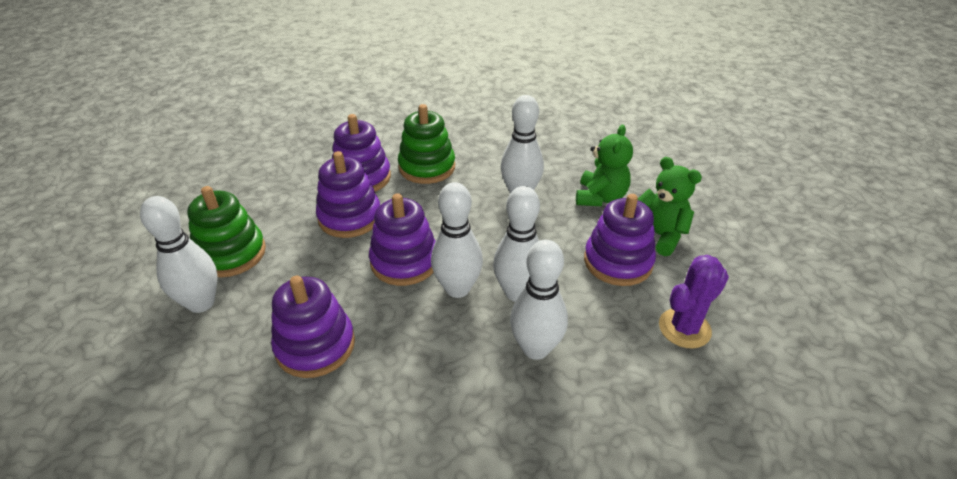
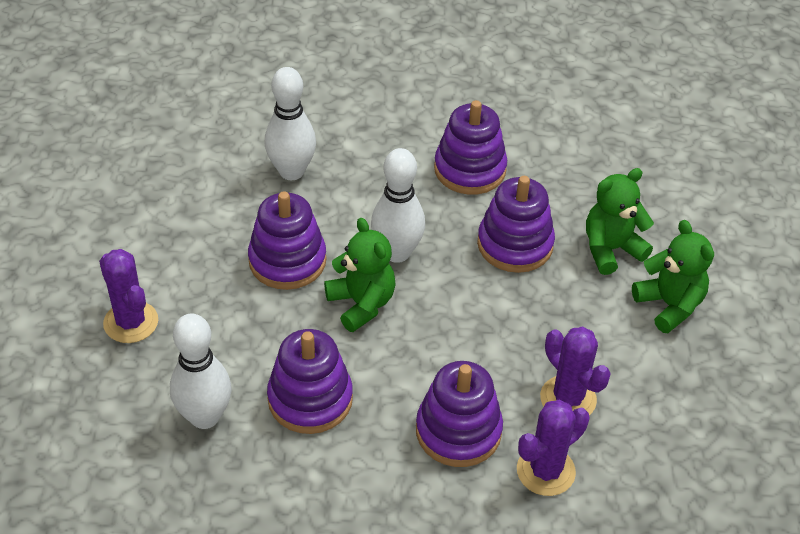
green stacking toy: 2 -> 0
green teddy bear: 2 -> 3
purple cactus: 1 -> 3
white bowling pin: 5 -> 3

